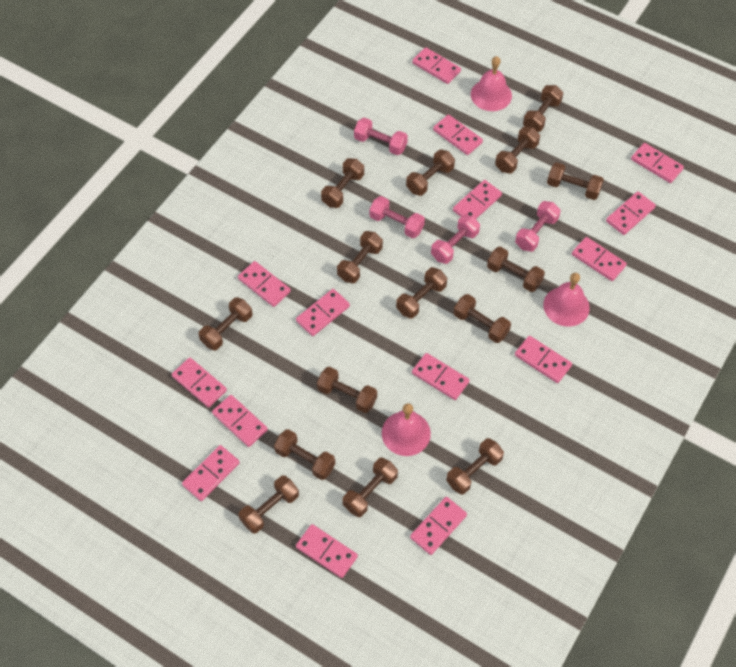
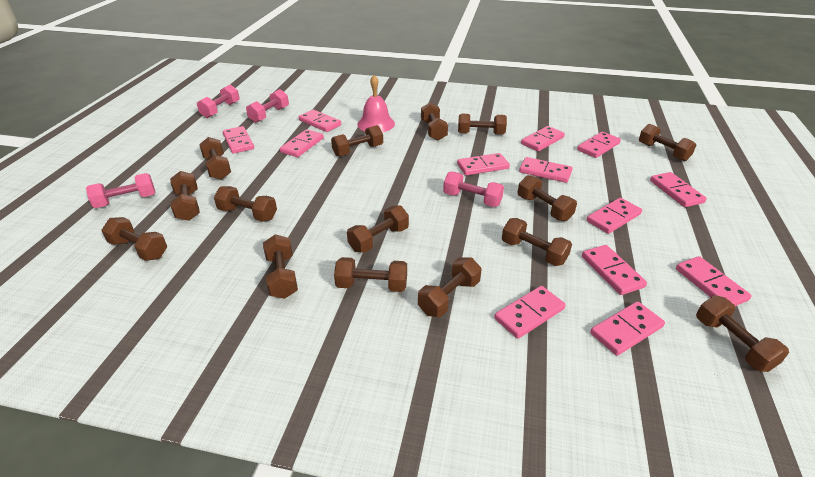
pink bell: 3 -> 1
pink domino: 15 -> 13

